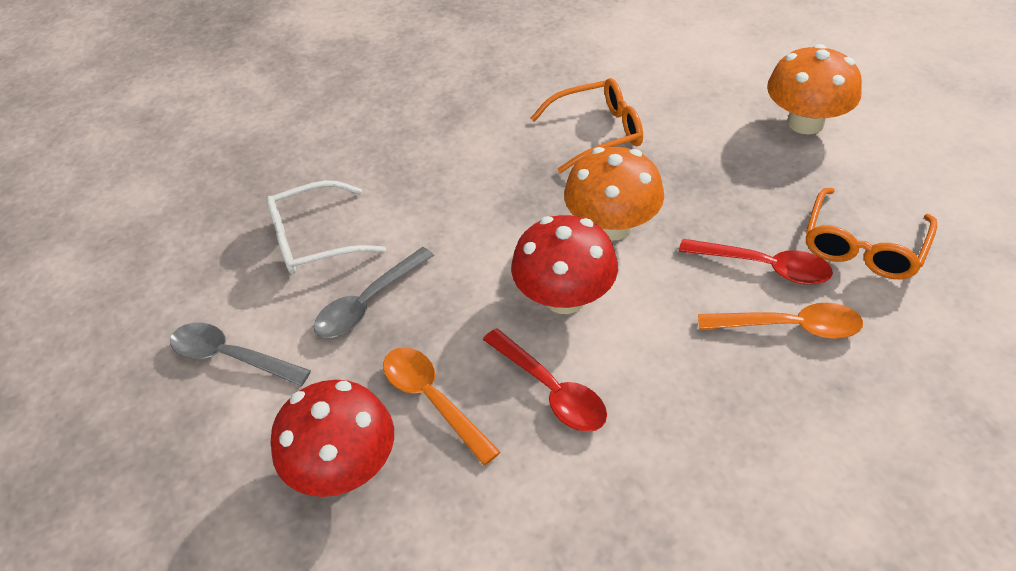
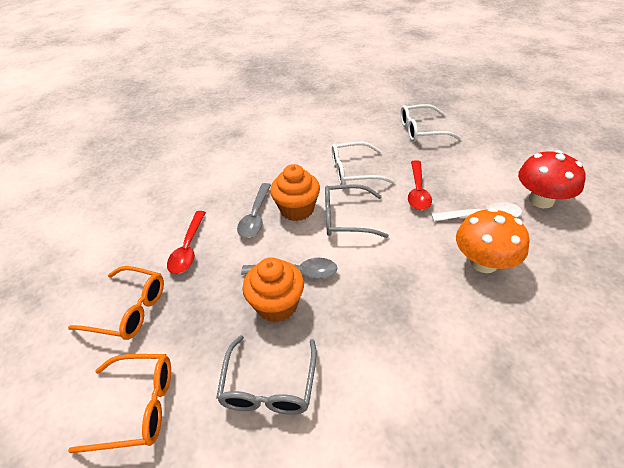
grey glasses: 0 -> 2
orange cupcake: 0 -> 2
orange mushroom: 2 -> 1
orange spoon: 2 -> 0
red mushroom: 2 -> 1
white glasses: 1 -> 2
white spoon: 0 -> 1

